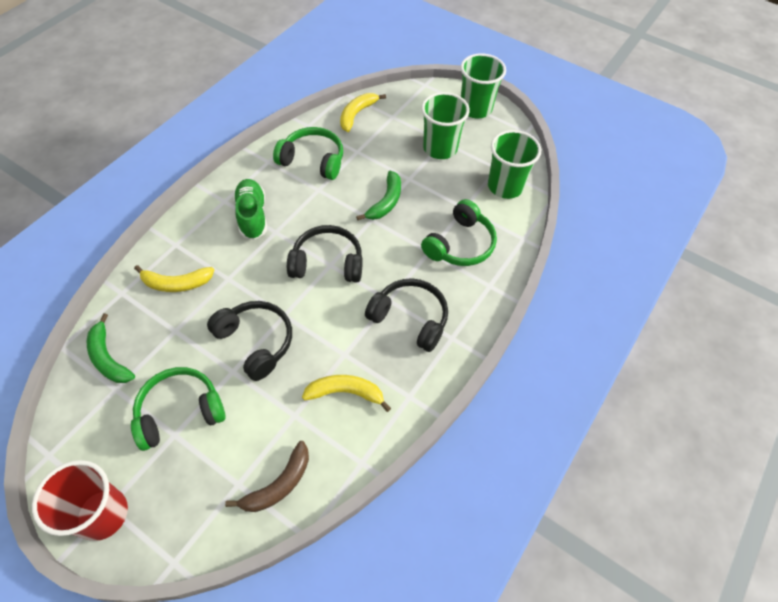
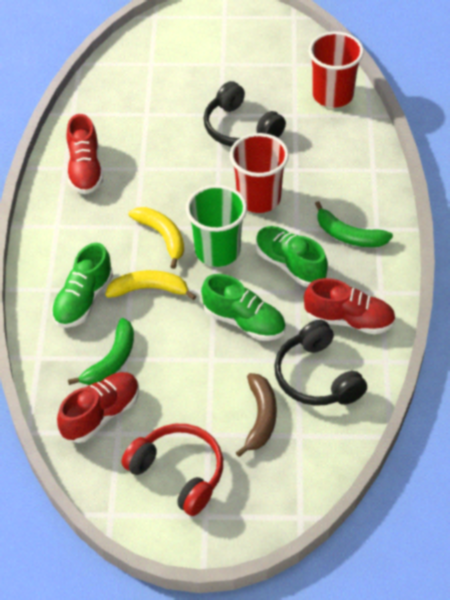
black headphones: 3 -> 2
green cup: 3 -> 1
green headphones: 3 -> 0
green shoe: 1 -> 3
red cup: 1 -> 2
red headphones: 0 -> 1
red shoe: 0 -> 3
yellow banana: 3 -> 2

